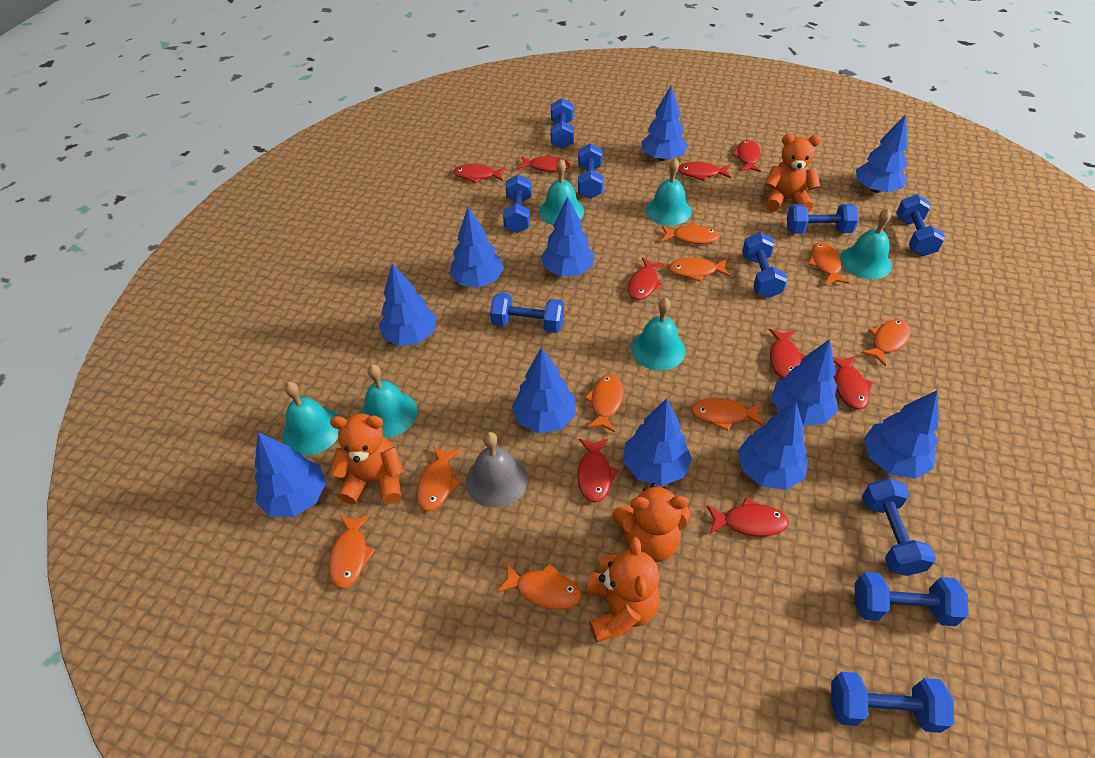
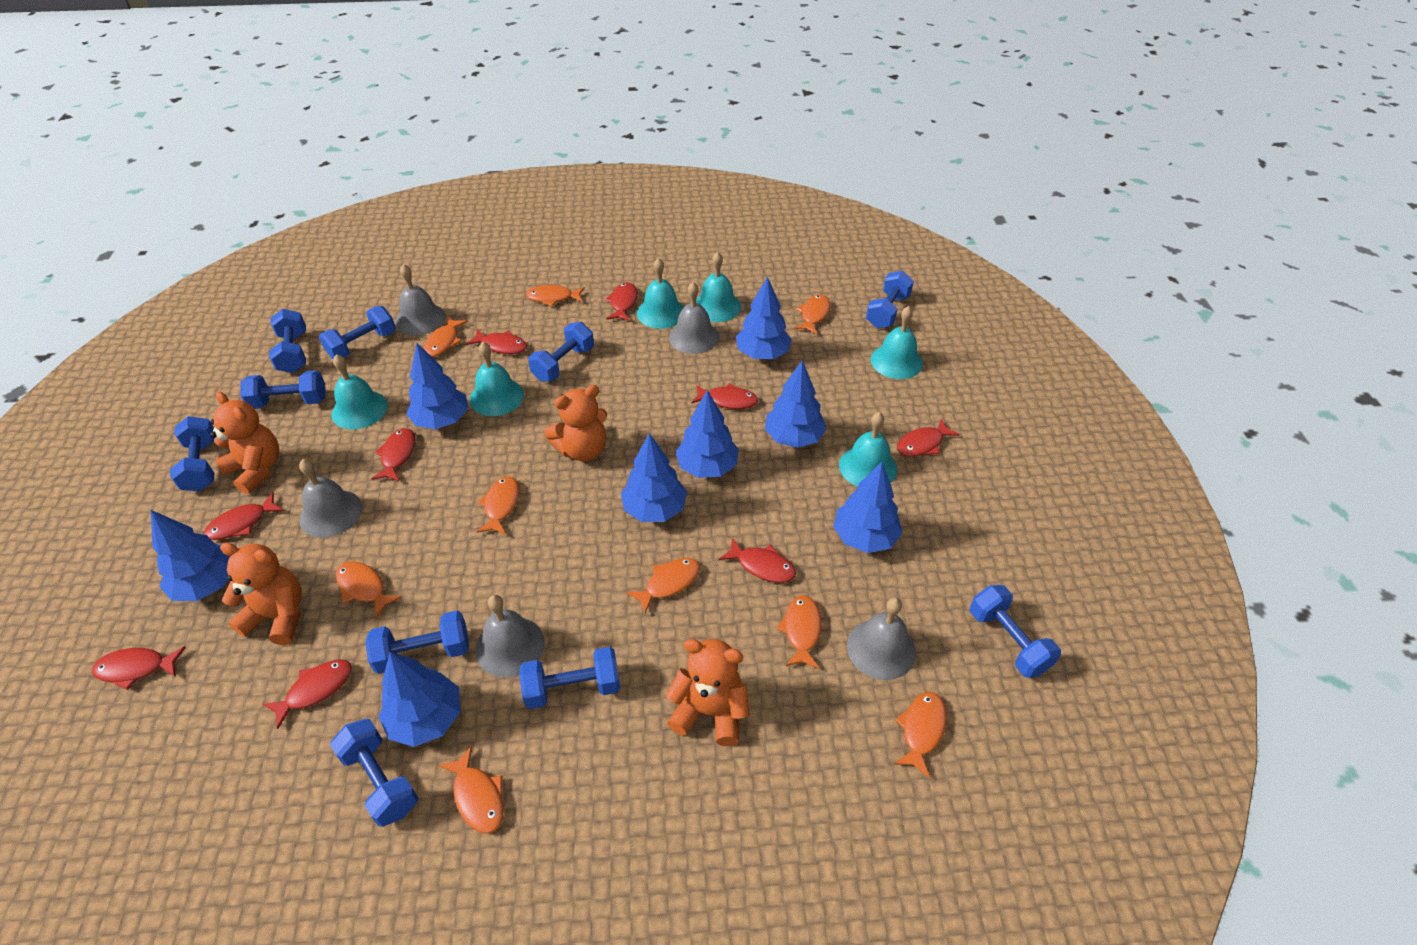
blue tree: 11 -> 8
grey bell: 1 -> 5

